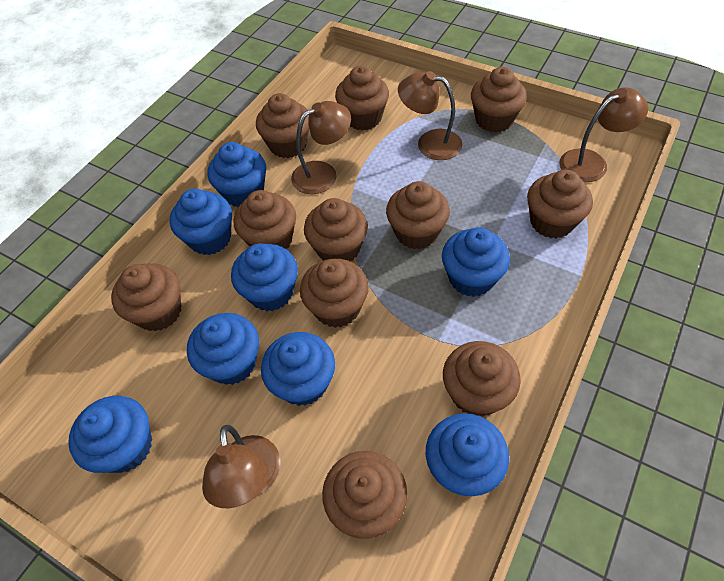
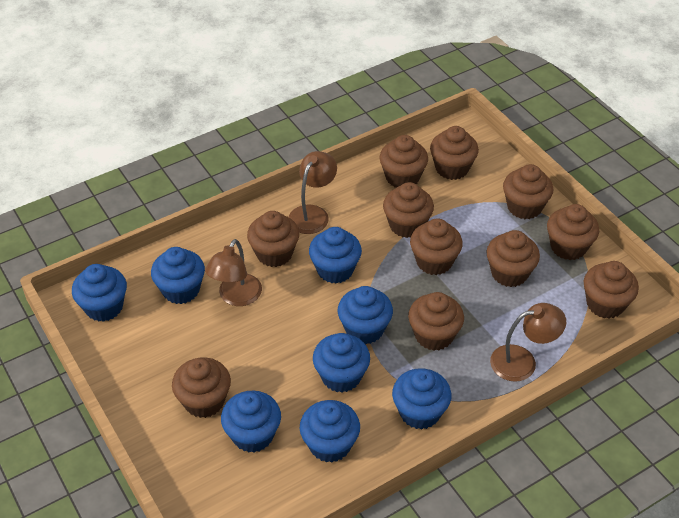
brown lamp: 4 -> 3

